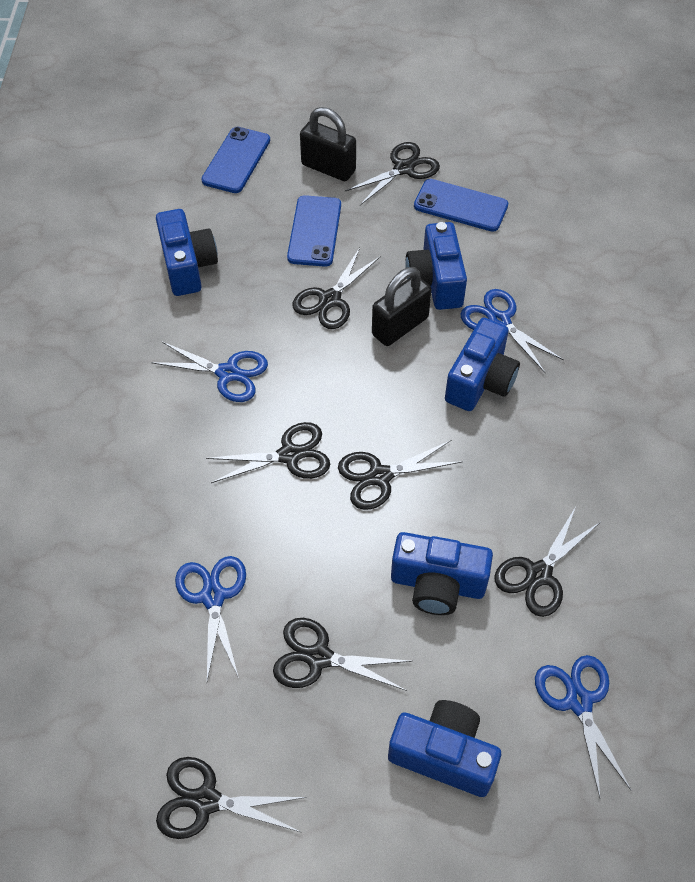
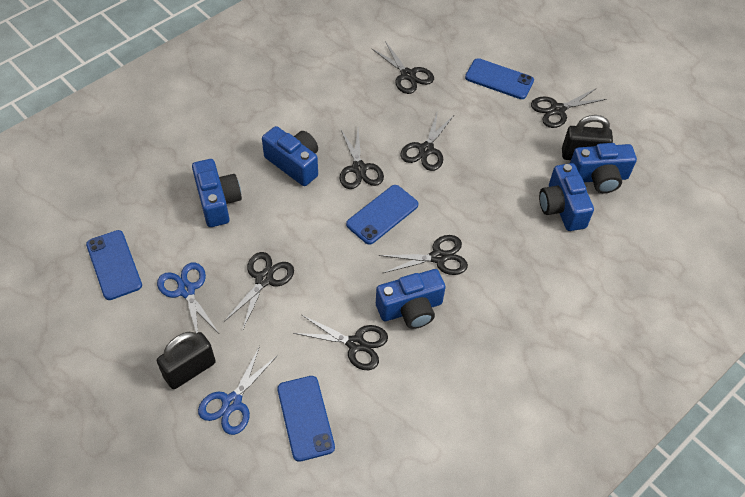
blue phone: 3 -> 4
blue scissors: 4 -> 2

